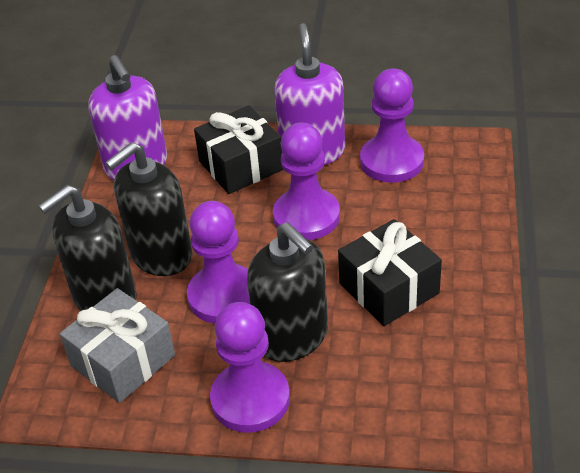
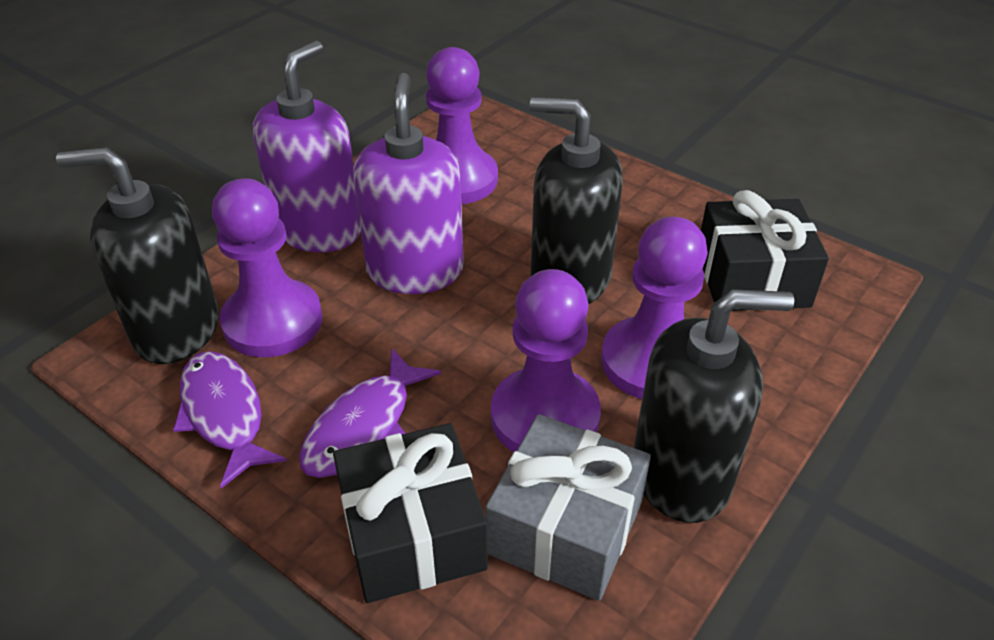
purple fish: 0 -> 2

